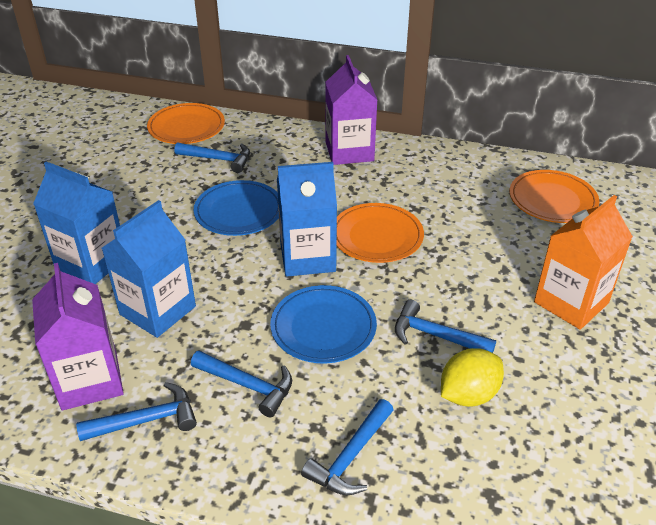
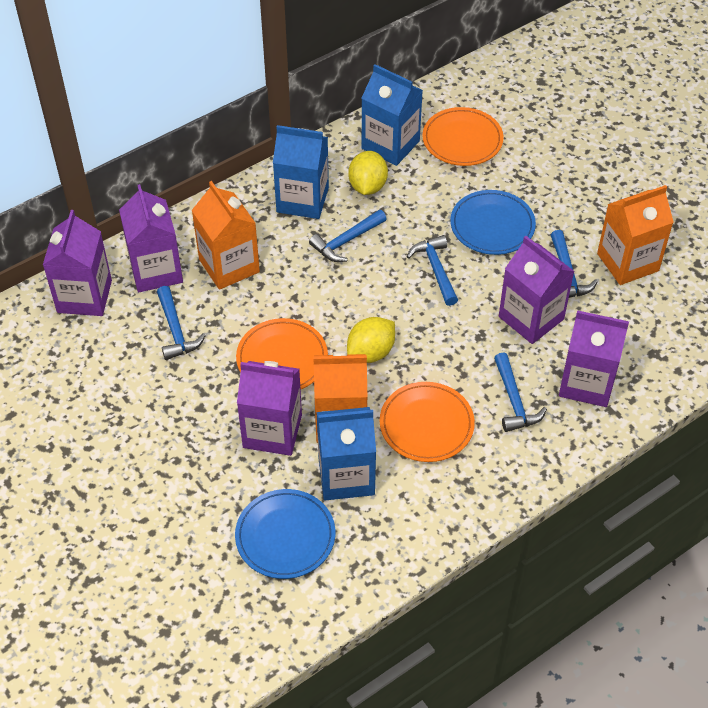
orange carton: 1 -> 3
purple carton: 2 -> 5
yellow lemon: 1 -> 2

